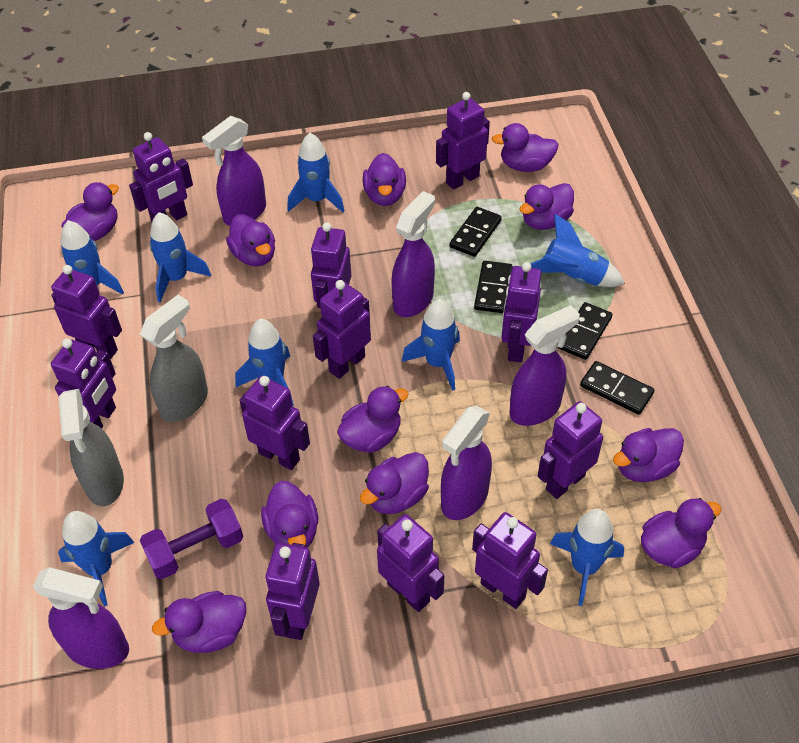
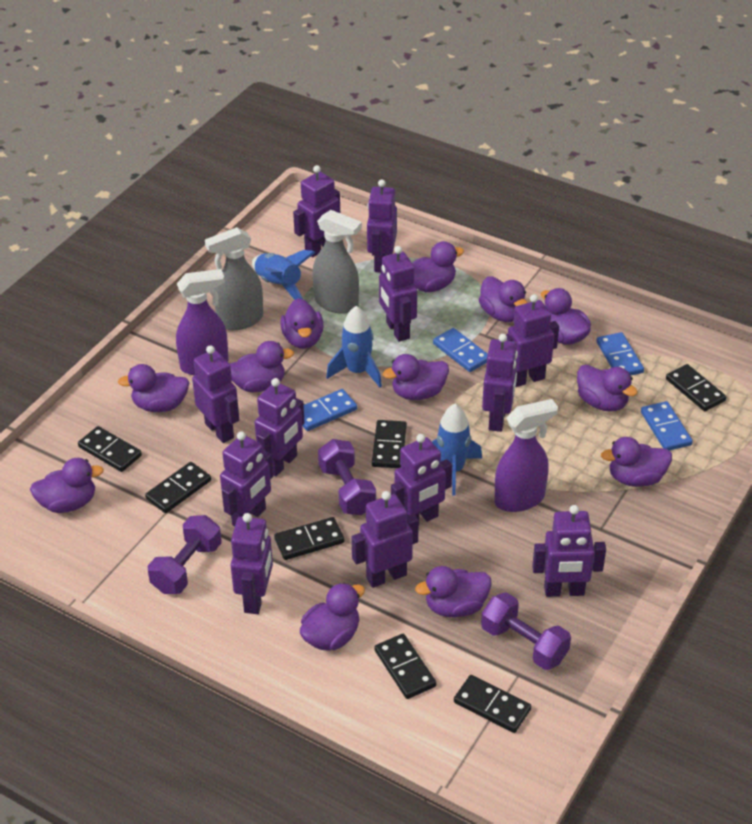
black domino: 4 -> 7
blue domino: 0 -> 4
blue rocket: 8 -> 3
purple duck: 11 -> 12
purple dumbbell: 1 -> 3
purple spray bottle: 5 -> 2

